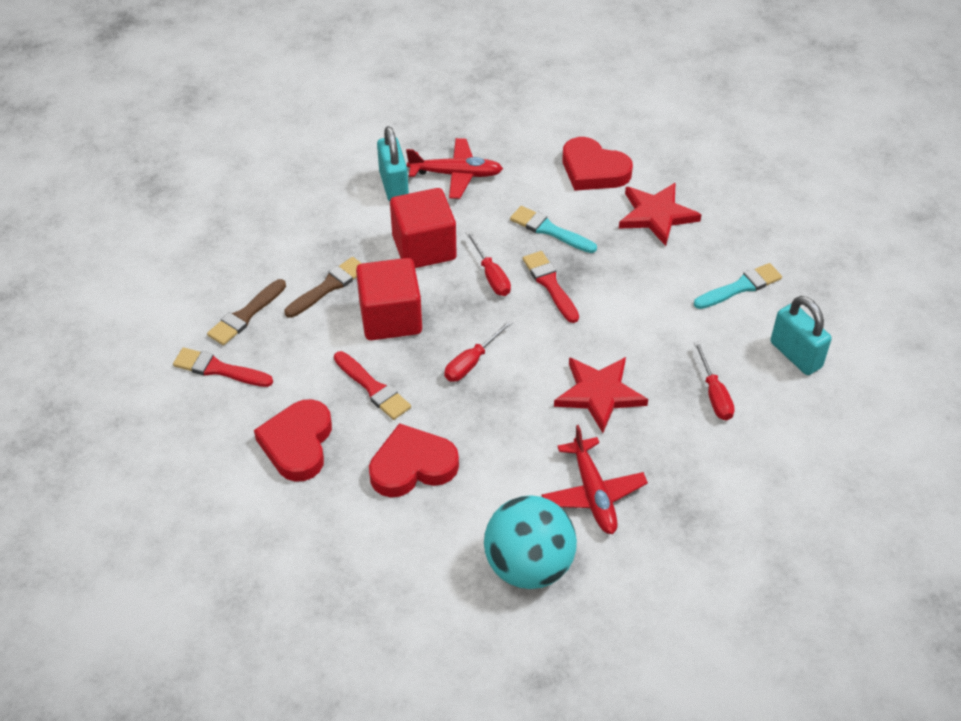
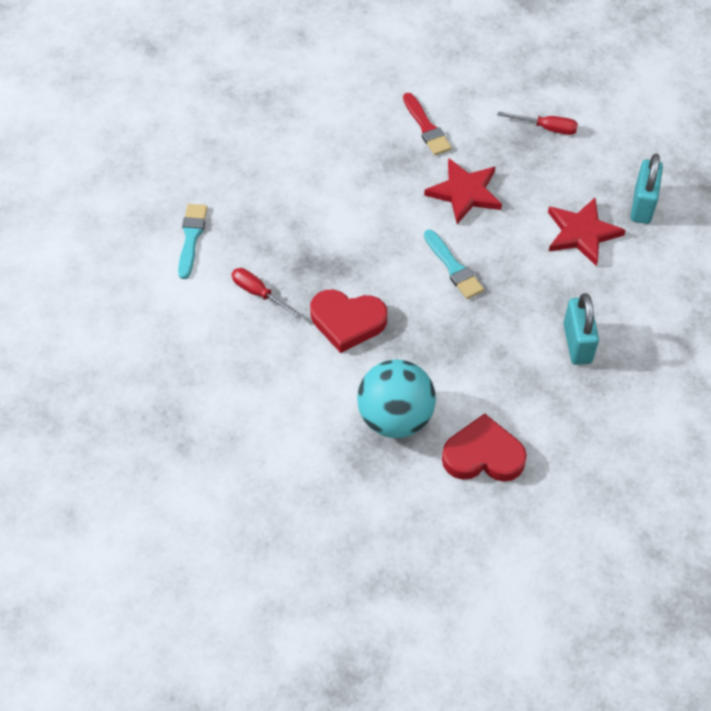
brown brush: 2 -> 0
red brush: 3 -> 1
red cube: 2 -> 0
red heart: 3 -> 2
red plane: 2 -> 0
red screwdriver: 3 -> 2

